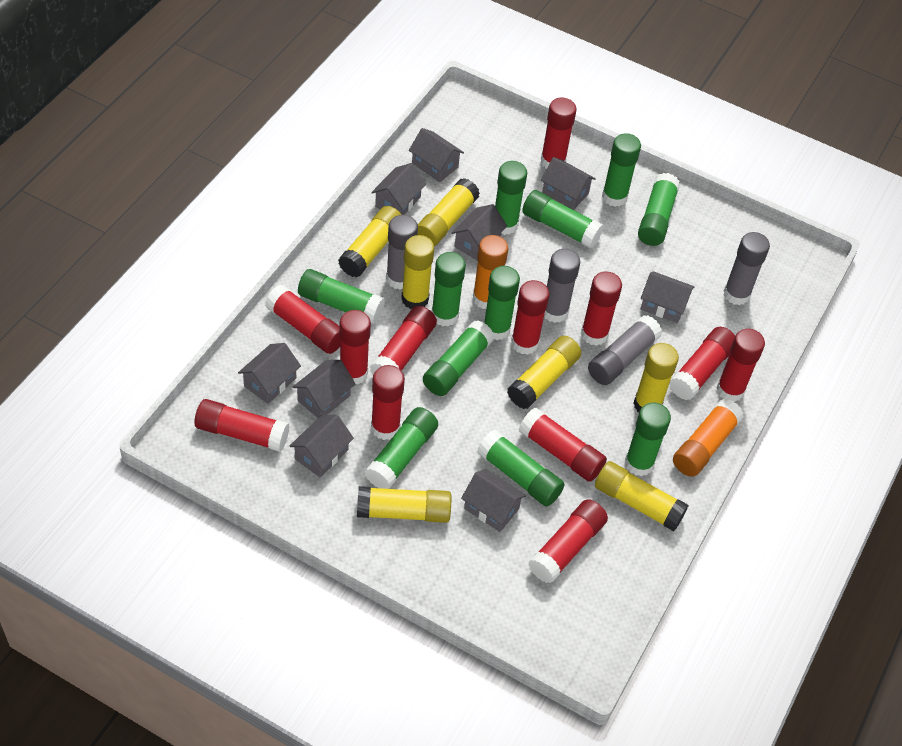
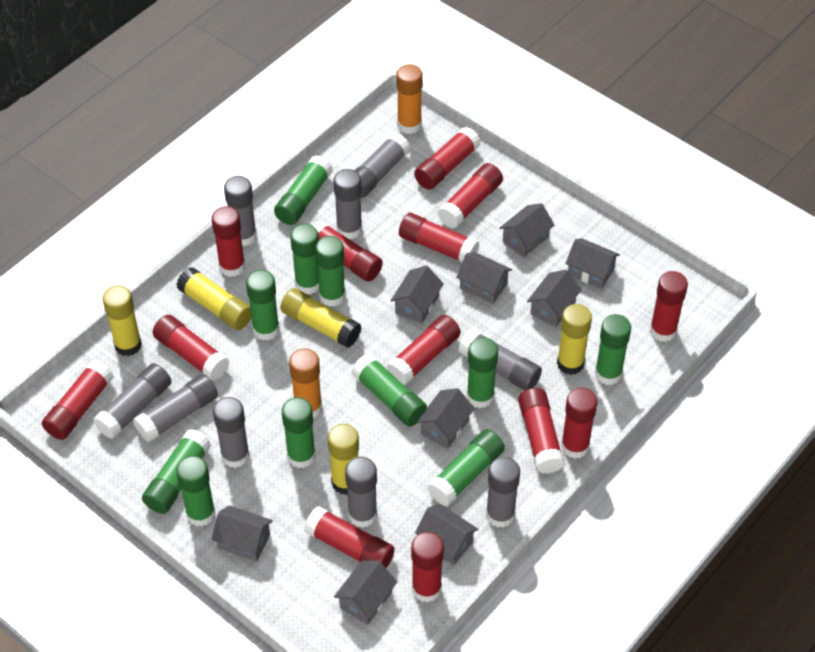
grey glue stick: 4 -> 9
red glue stick: 12 -> 13
yellow glue stick: 7 -> 5

